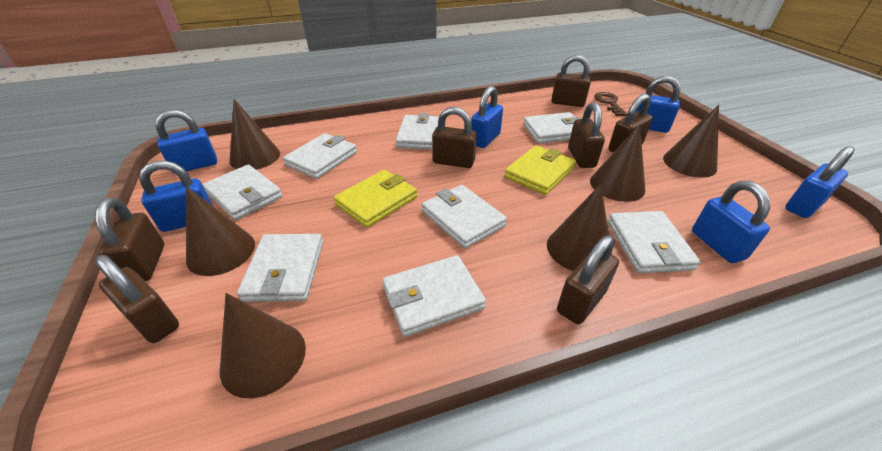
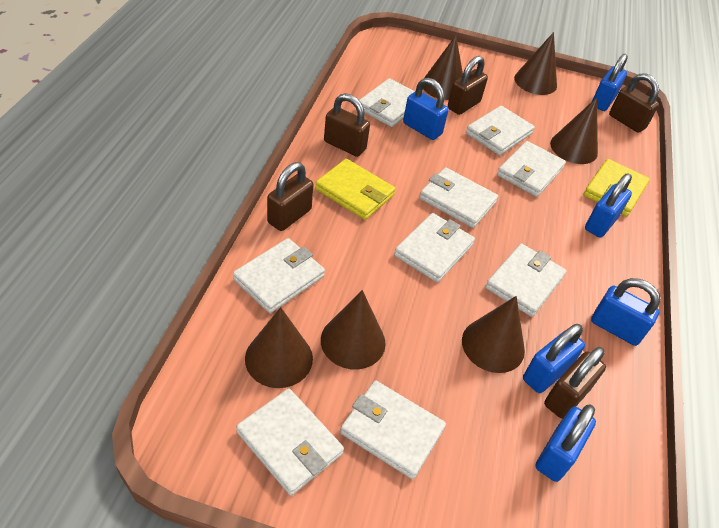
brown key: 1 -> 0
brown padlock: 7 -> 5
white wallet: 8 -> 9

